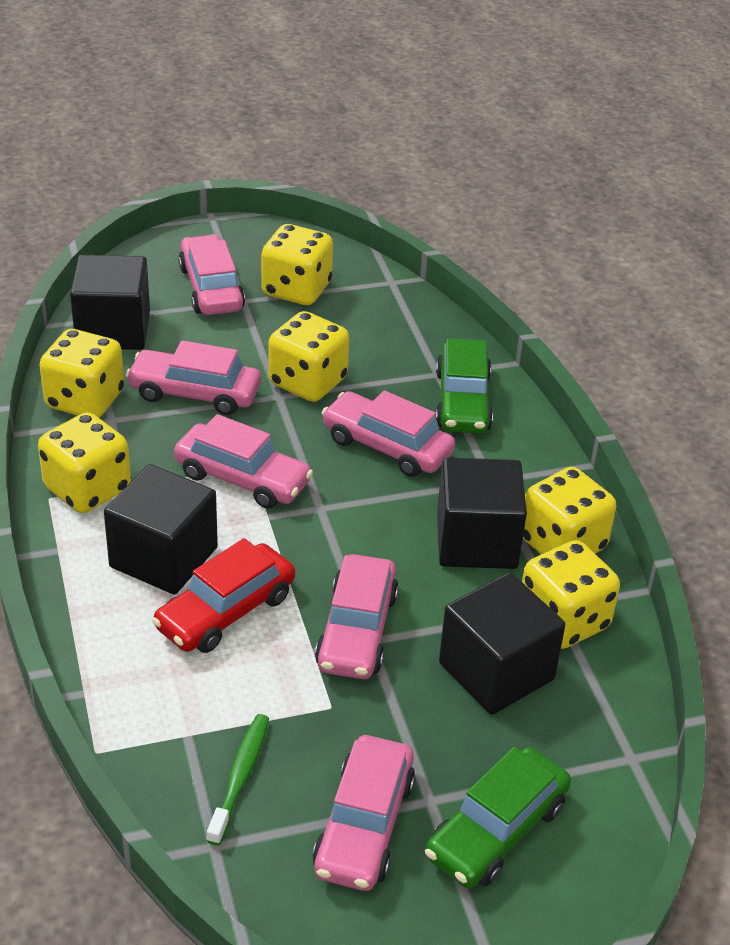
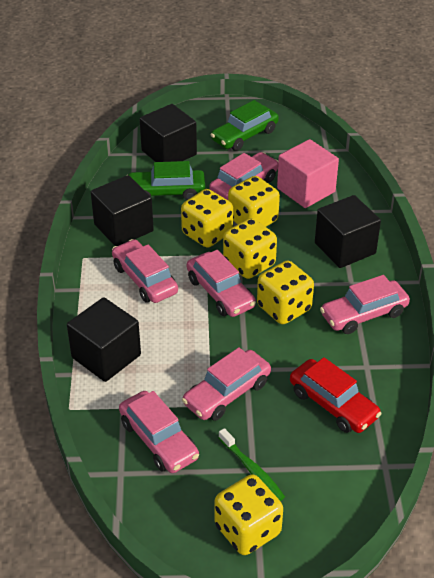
pink cube: 0 -> 1
yellow dice: 6 -> 5

